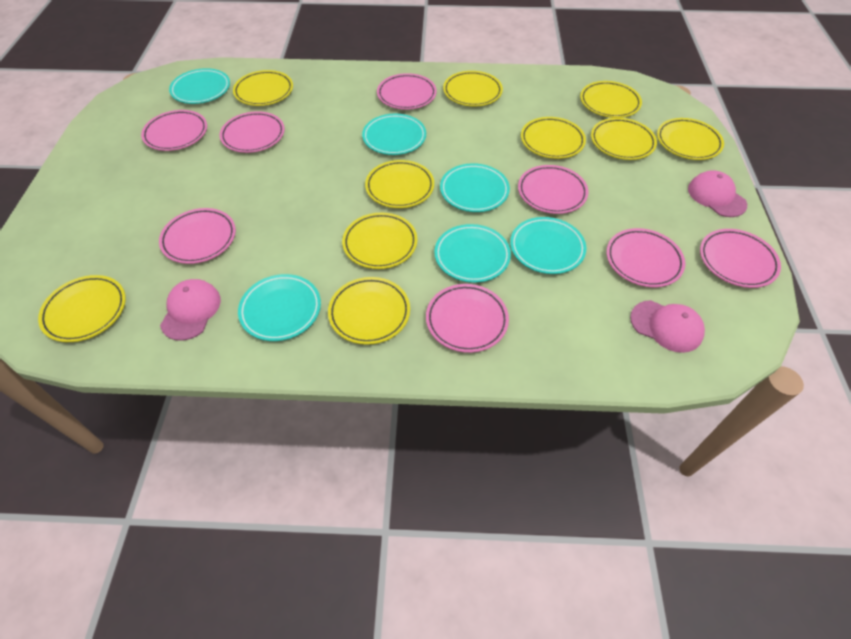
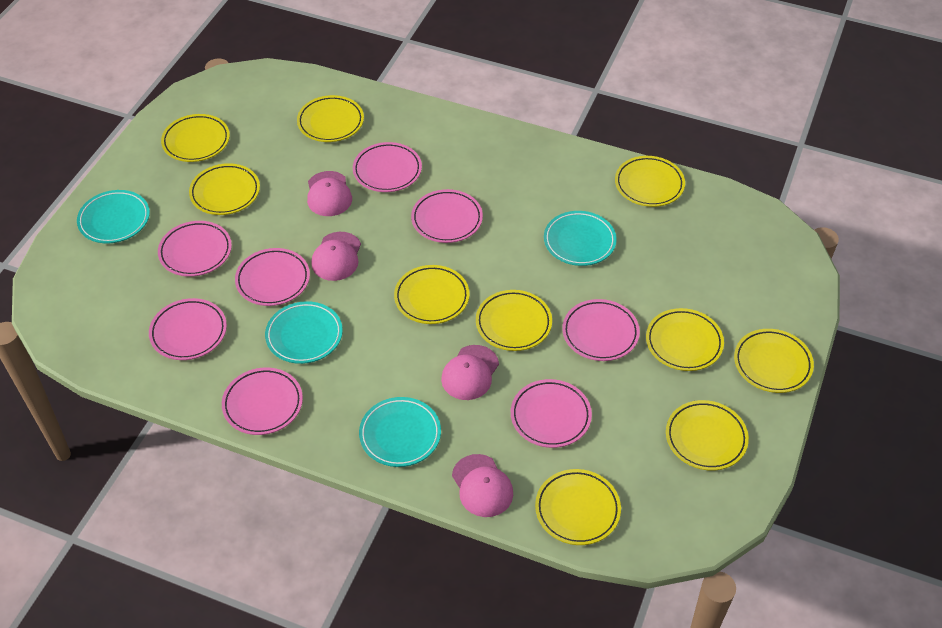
pink cap: 3 -> 4
turquoise plate: 6 -> 4

